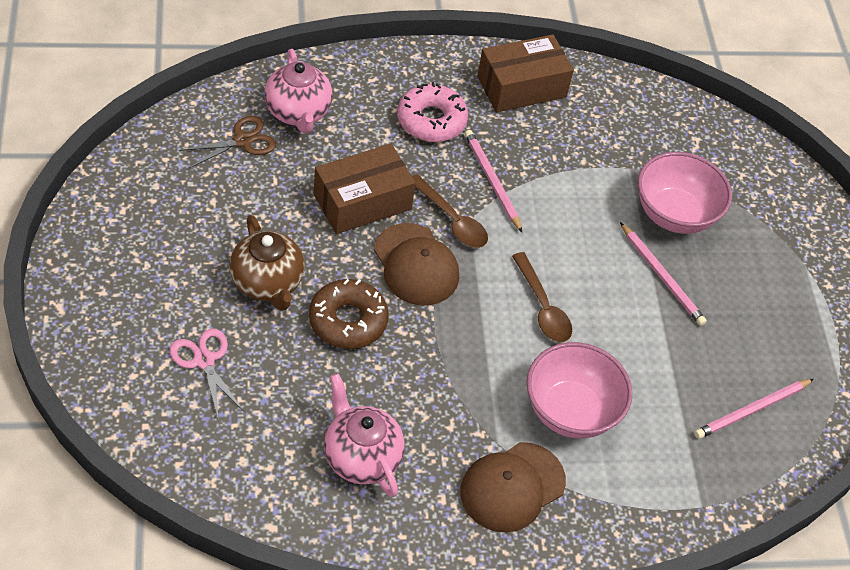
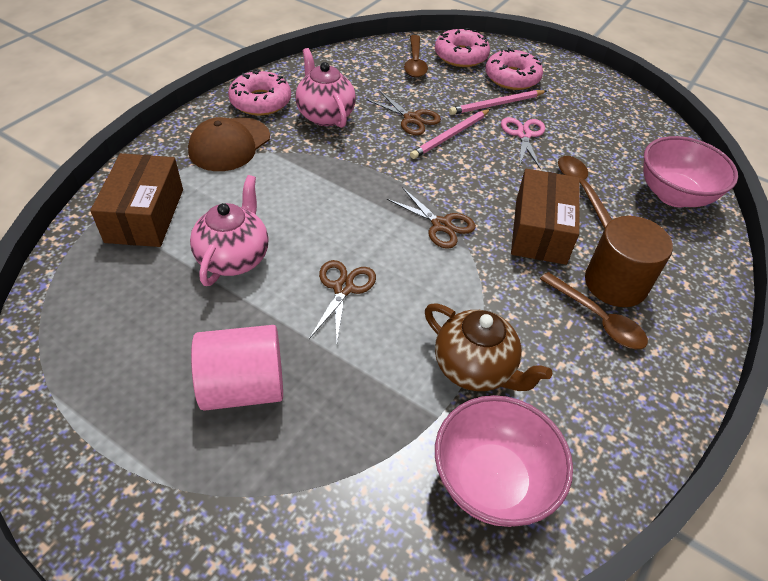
brown cap: 2 -> 1
brown cylinder: 0 -> 1
brown donut: 1 -> 0
brown scissors: 1 -> 3
brown spoon: 2 -> 3
pink cylinder: 0 -> 1
pink donut: 1 -> 3
pink pencil: 3 -> 2

